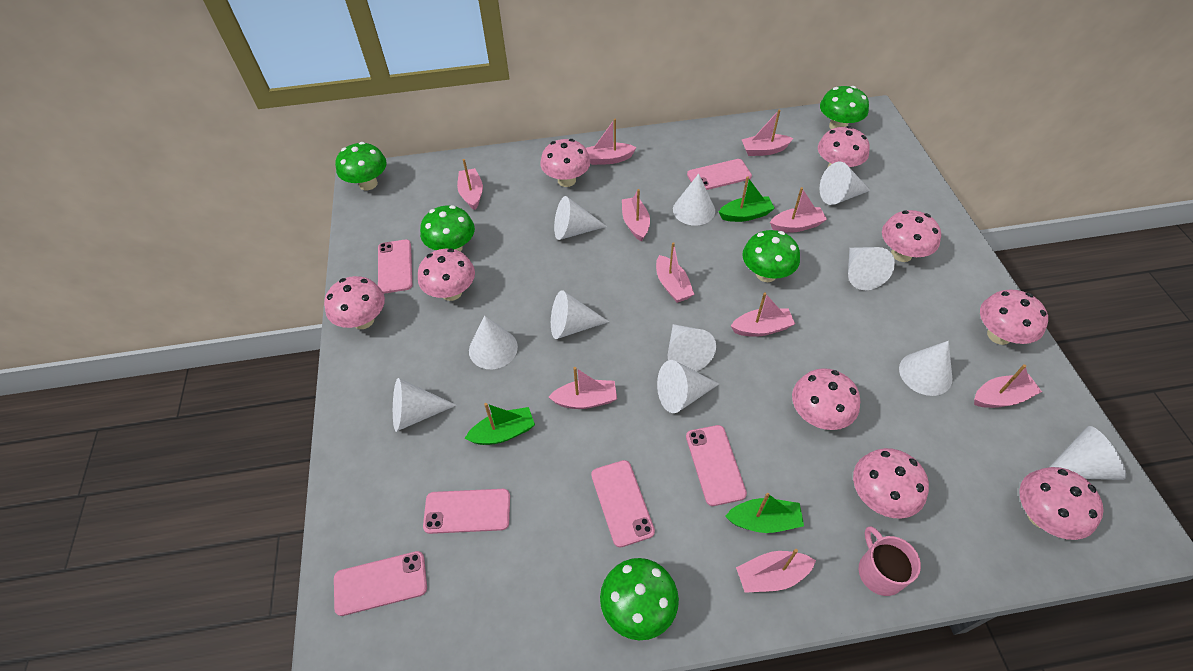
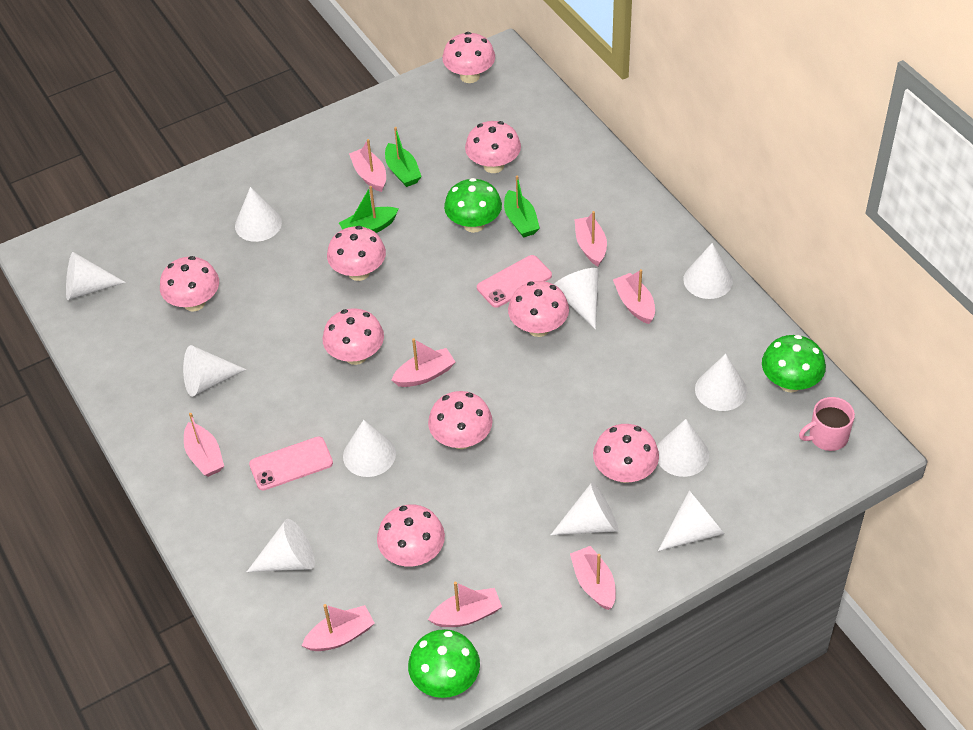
green mushroom: 5 -> 3
pink boat: 10 -> 8
pink phone: 6 -> 2

